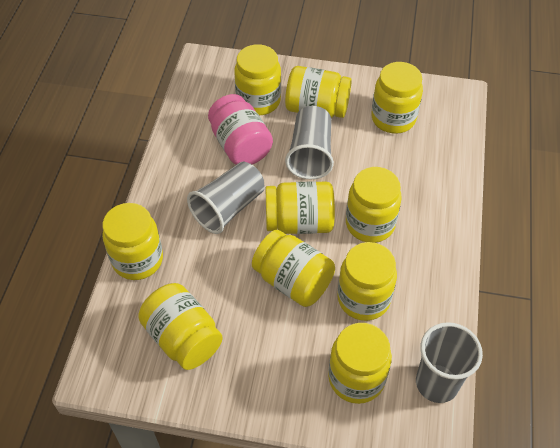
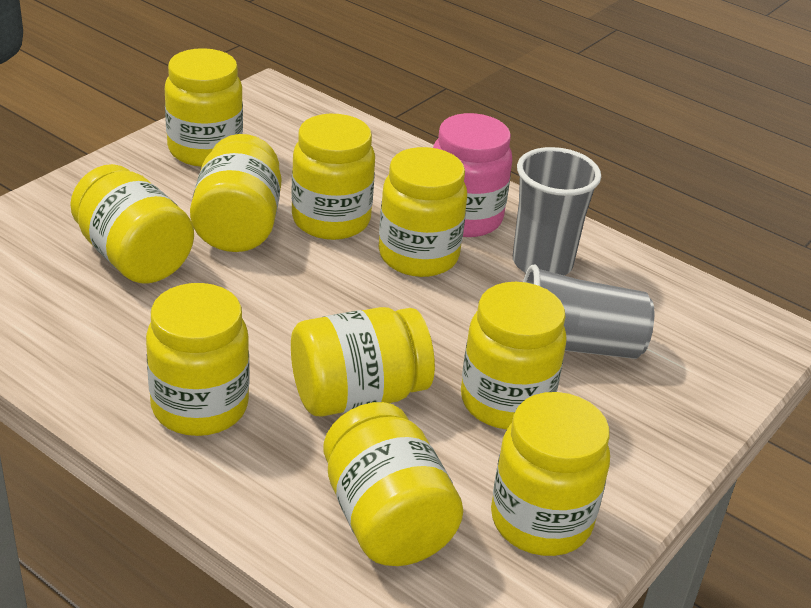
grey cup: 3 -> 2

